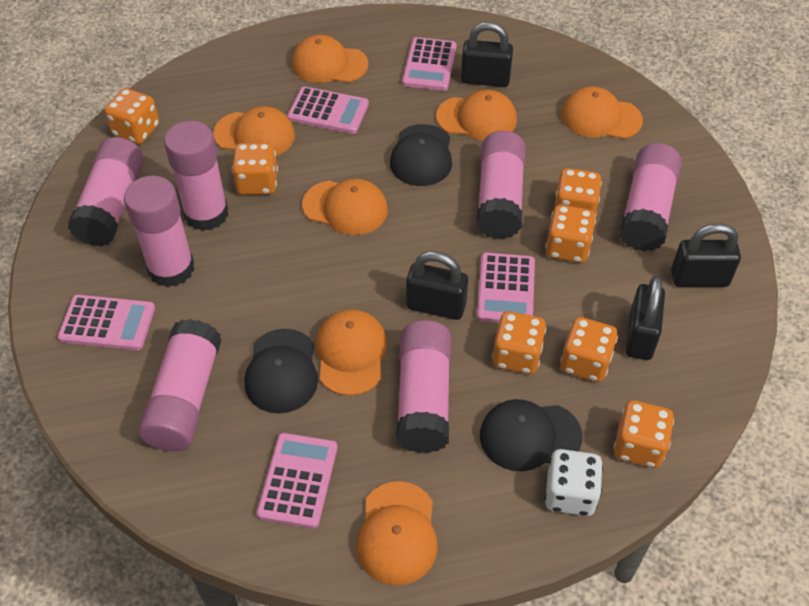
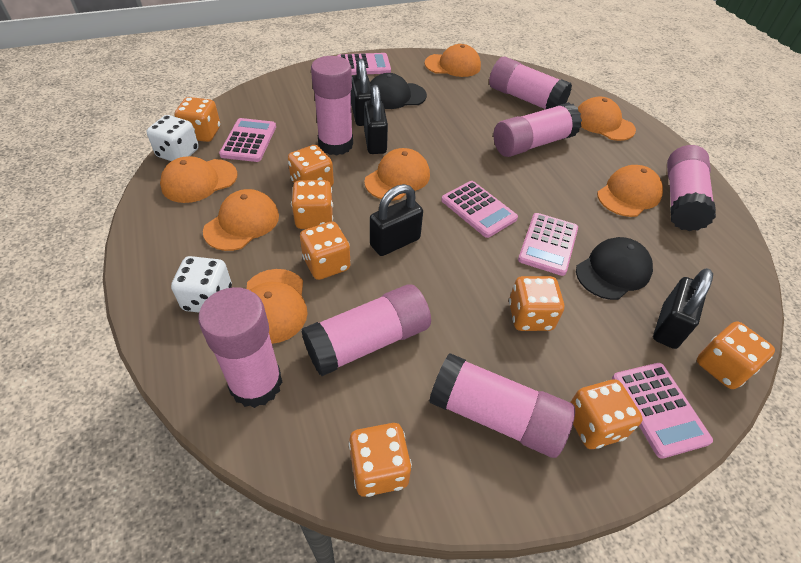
black cap: 3 -> 2
orange dice: 7 -> 8
white dice: 1 -> 2

